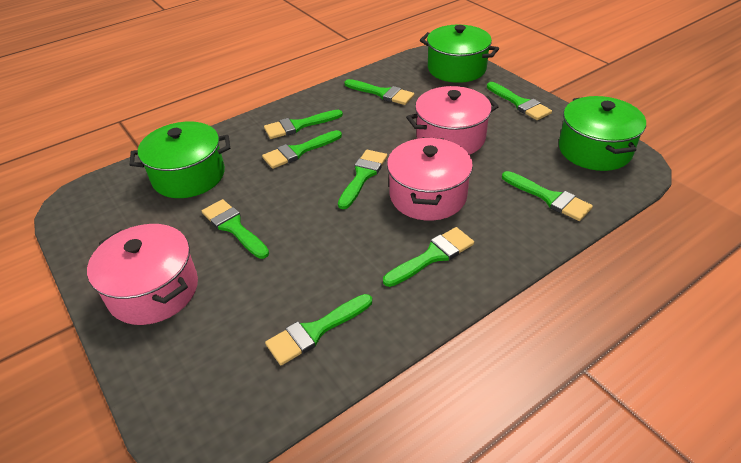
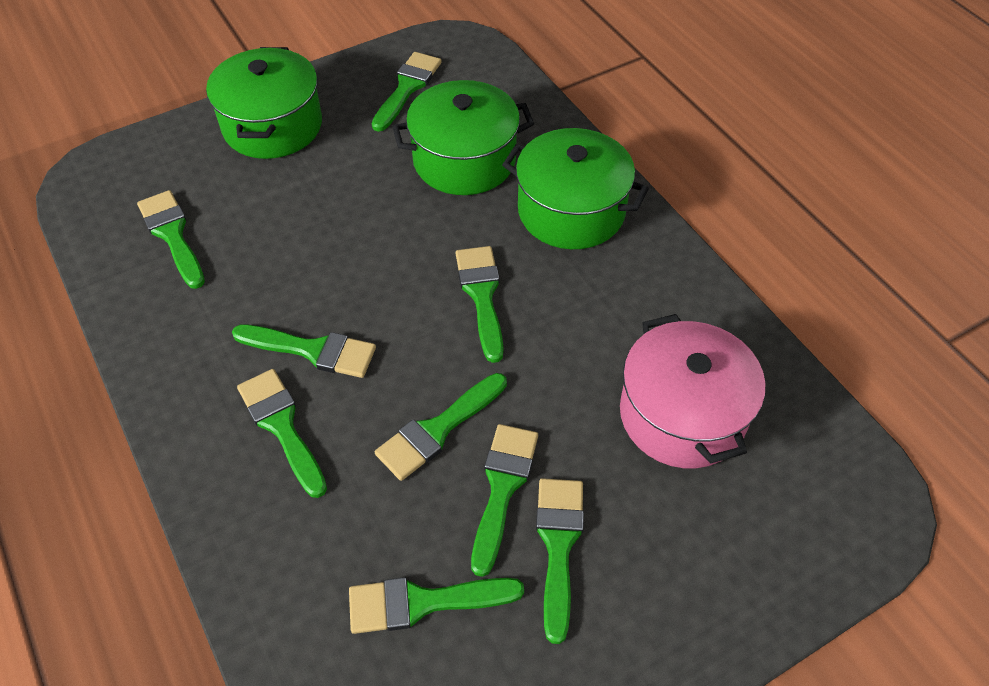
pink pot: 3 -> 1

